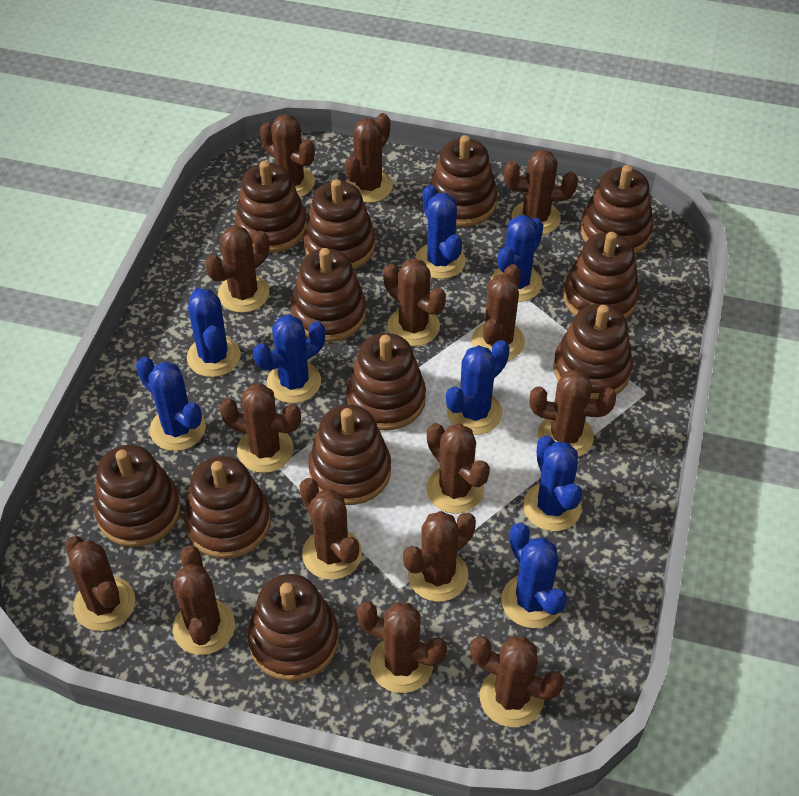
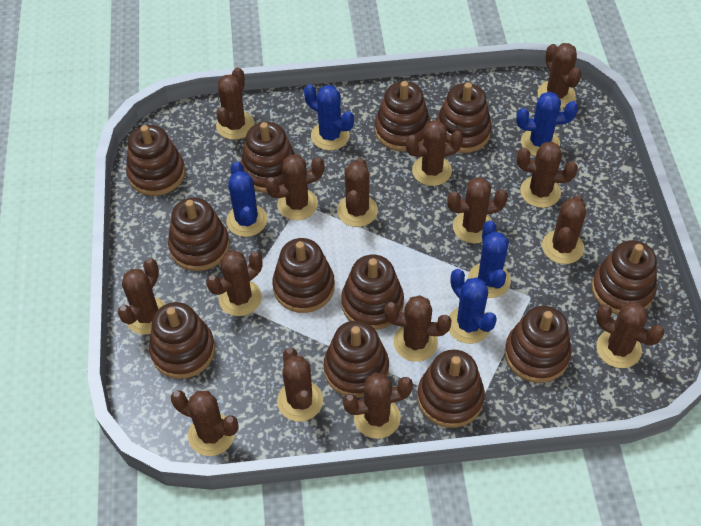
blue cactus: 8 -> 5

